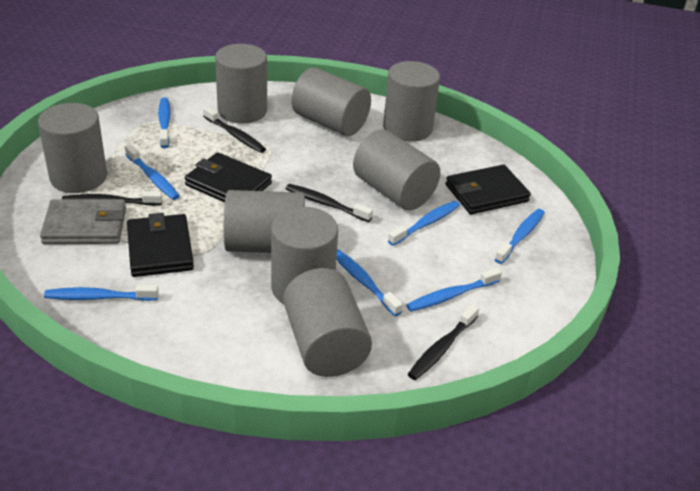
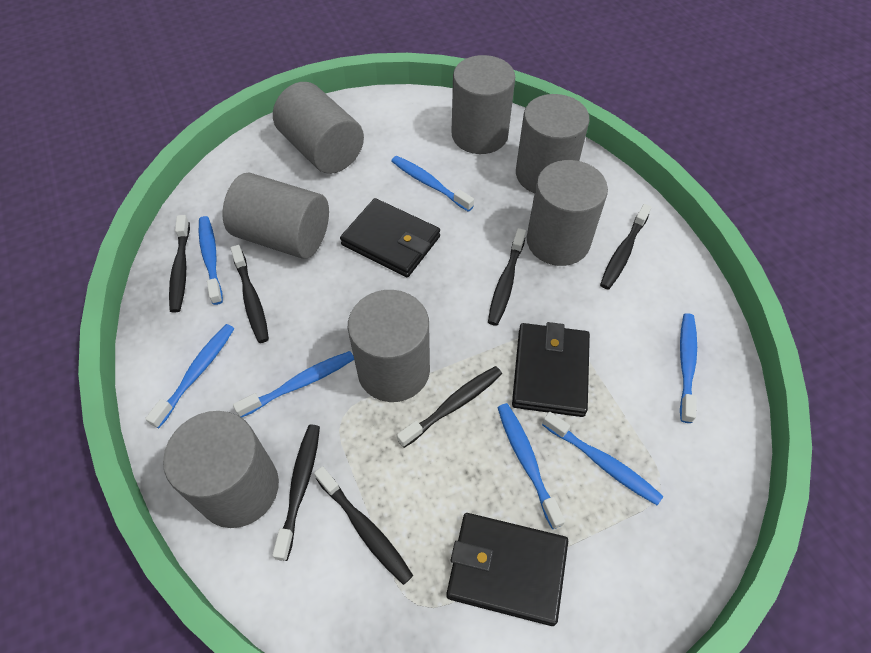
black toothbrush: 4 -> 7
grey cylinder: 8 -> 7
grey wallet: 1 -> 0

